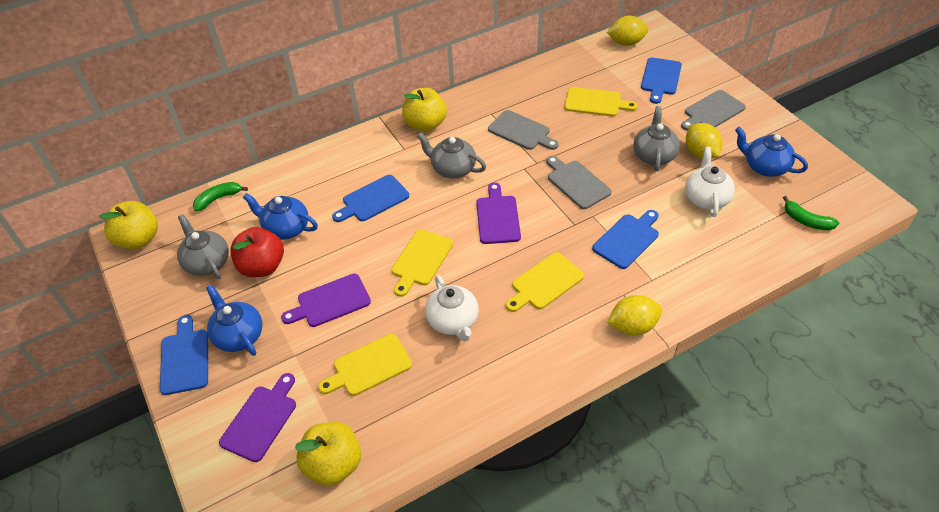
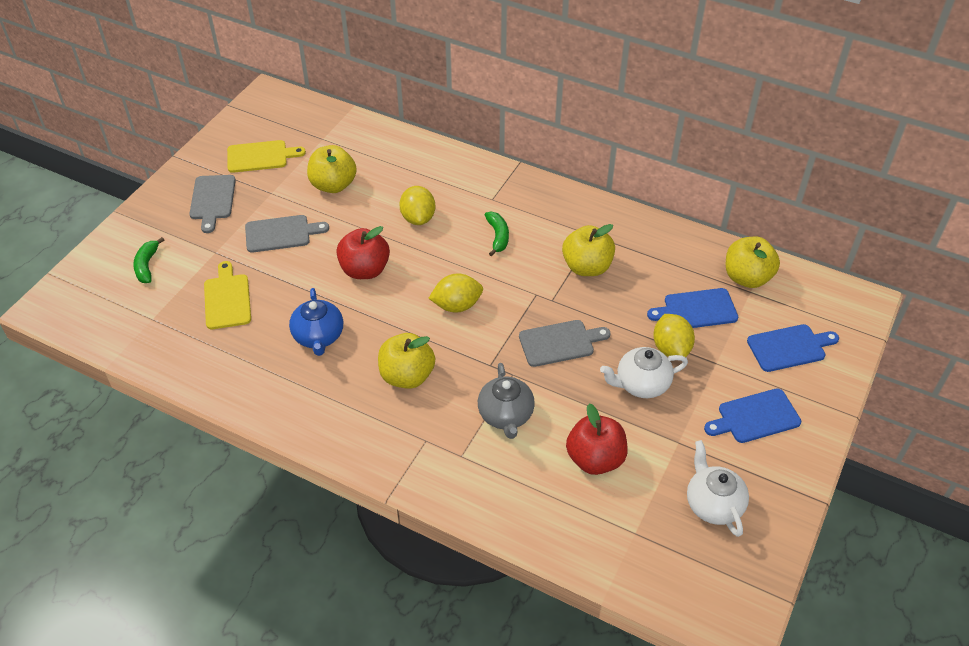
blue cutting board: 4 -> 3
blue teapot: 3 -> 1
grey teapot: 3 -> 1
purple cutting board: 3 -> 0
red apple: 1 -> 2
yellow apple: 3 -> 4
yellow cutting board: 4 -> 2

